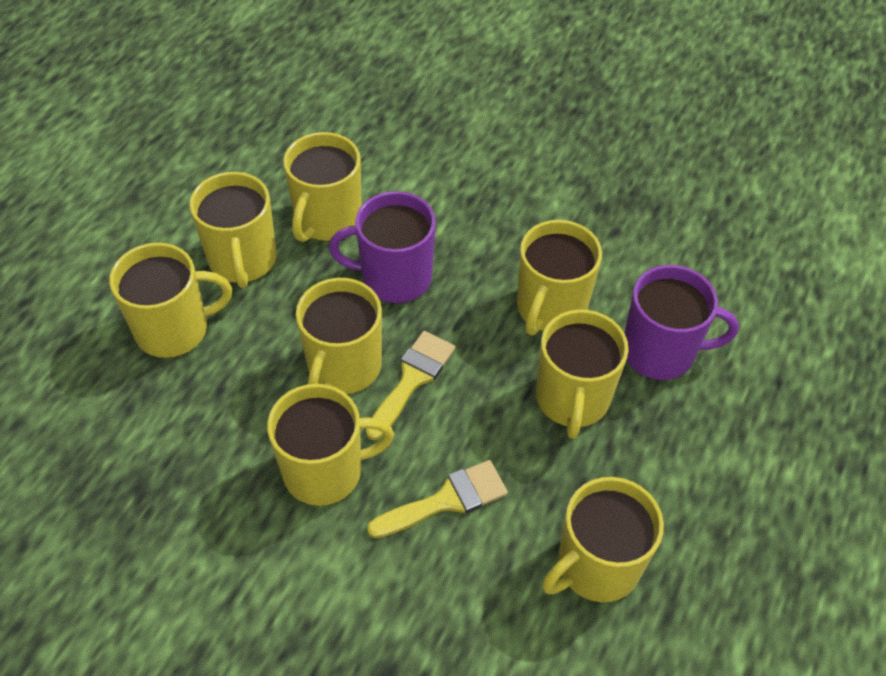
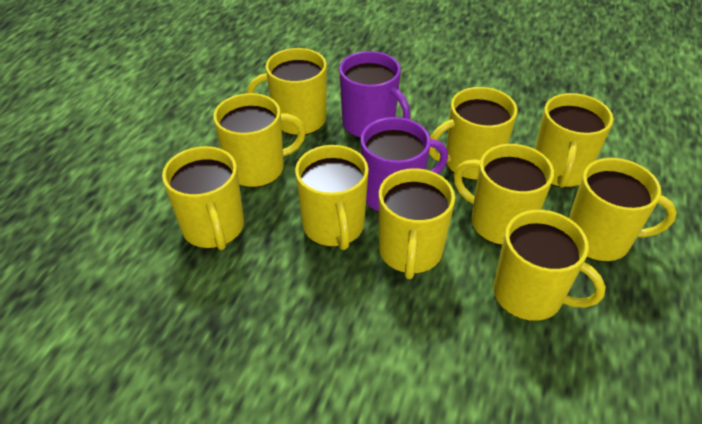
yellow brush: 2 -> 0
yellow mug: 8 -> 10

